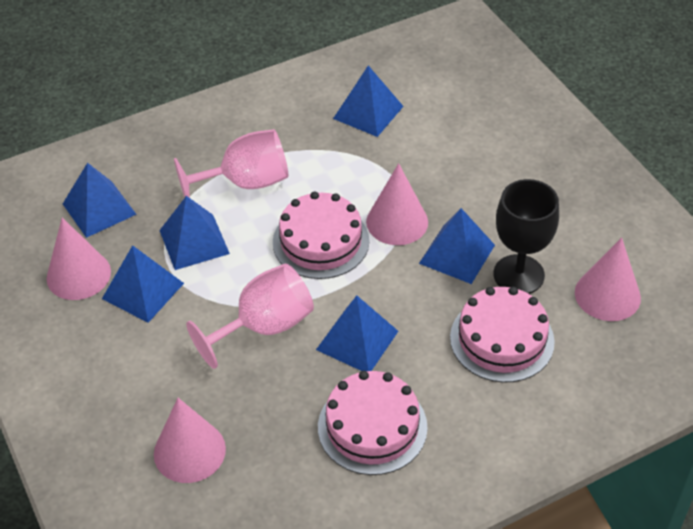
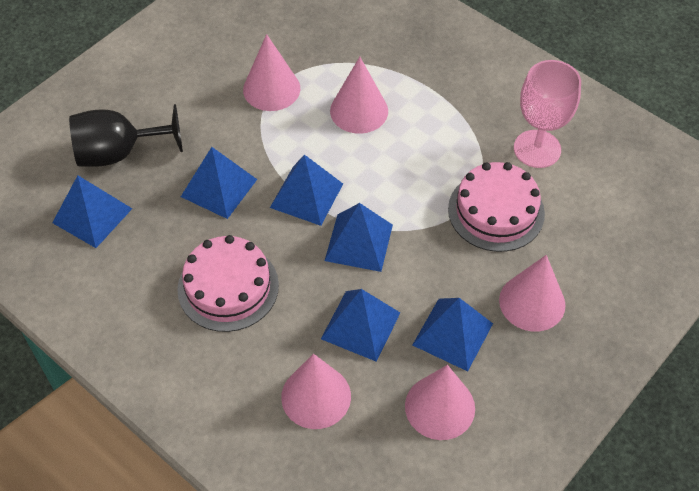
pink cake: 3 -> 2
pink cone: 4 -> 5
pink goblet: 2 -> 1

